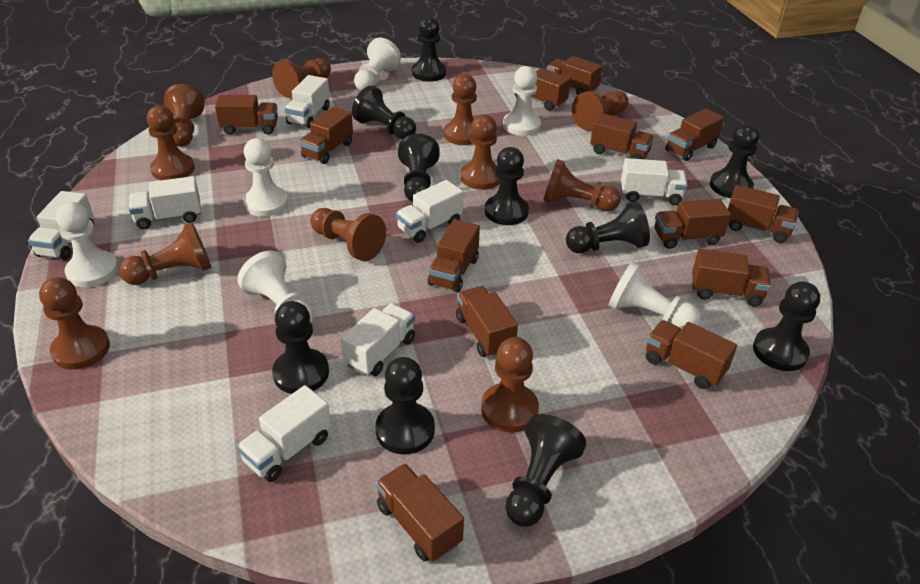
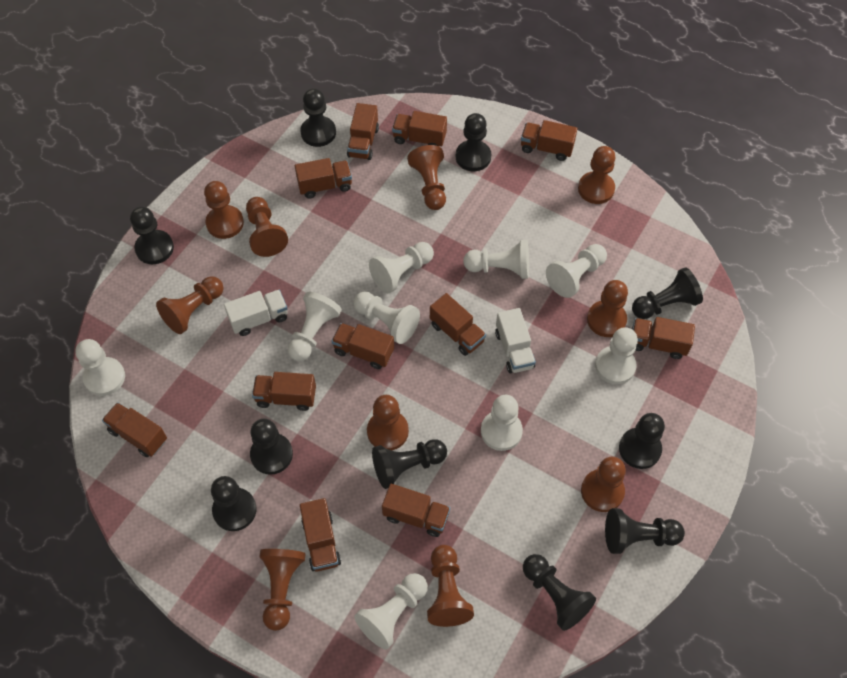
brown pawn: 11 -> 10
brown truck: 13 -> 11
white pawn: 6 -> 9
white truck: 7 -> 2

